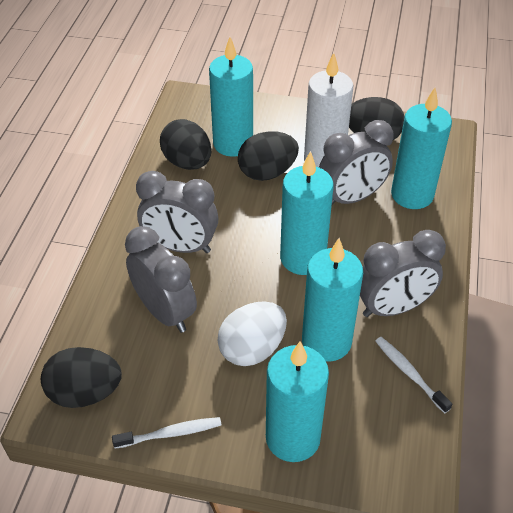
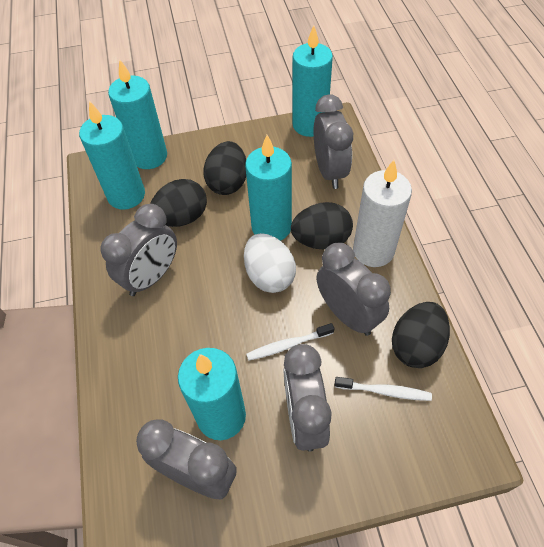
grey clock: 4 -> 5

